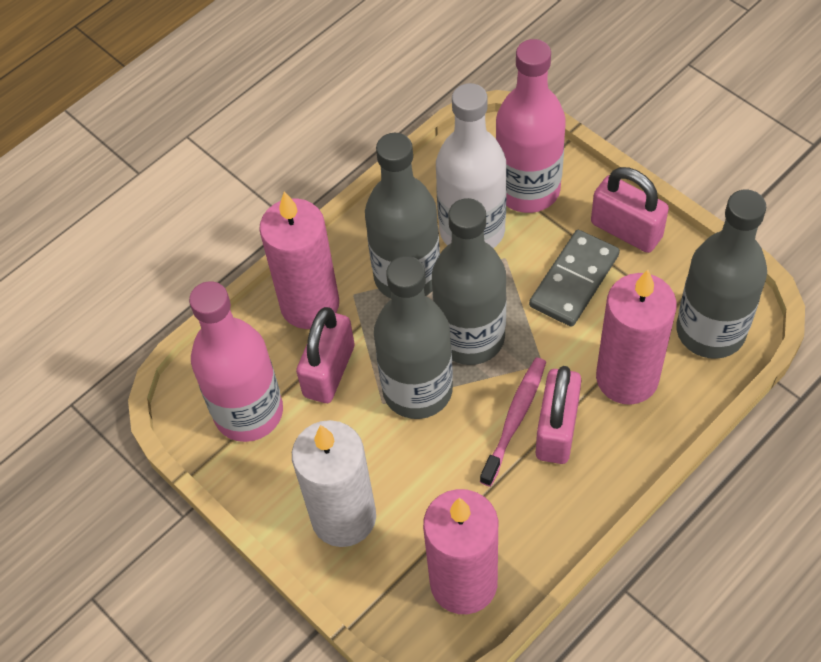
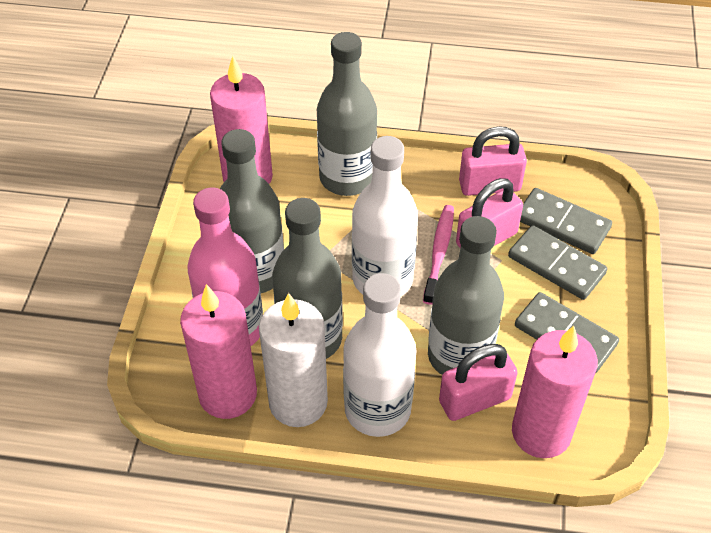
grey domino: 1 -> 3
pink bottle: 2 -> 1
white bottle: 1 -> 2

